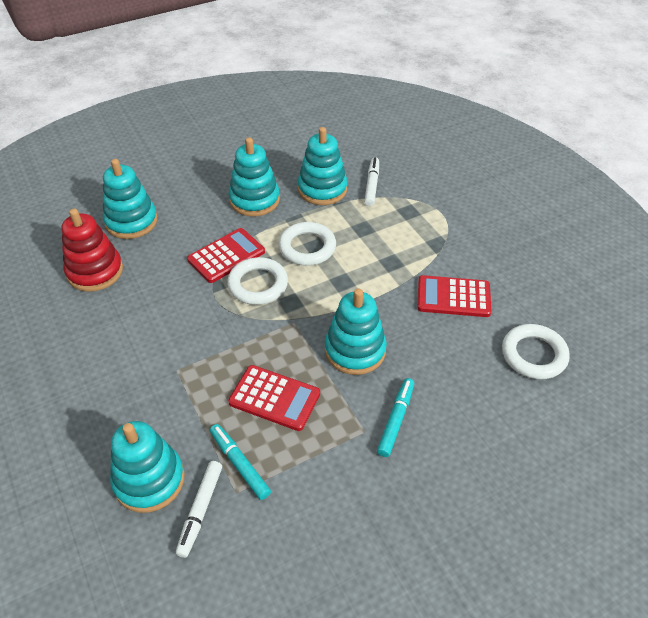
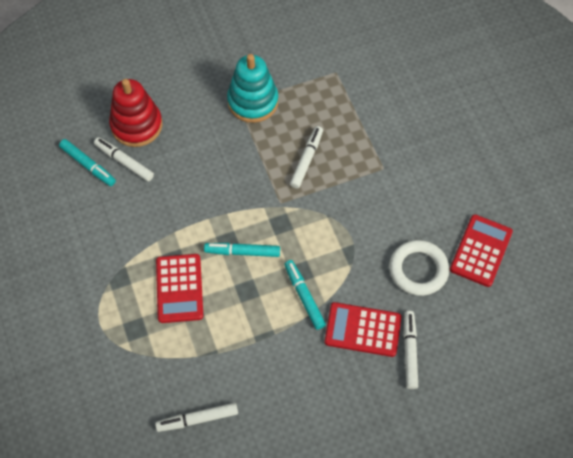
turquoise marker: 2 -> 3
turquoise stacking toy: 5 -> 1
white marker: 2 -> 4
white ring: 3 -> 1

